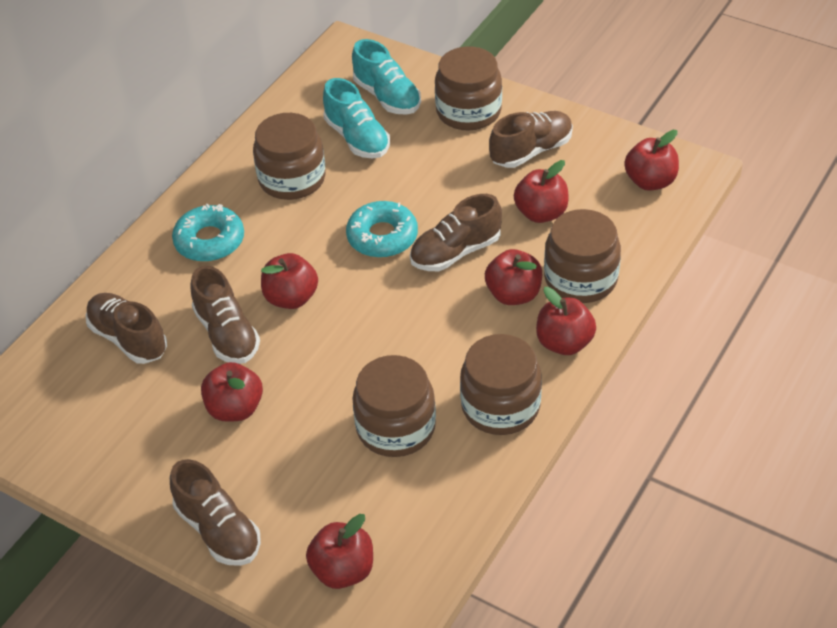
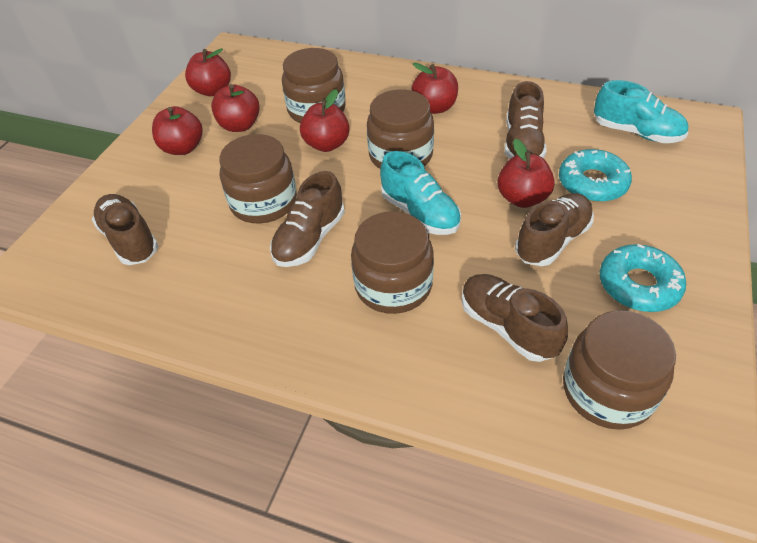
red apple: 7 -> 6

